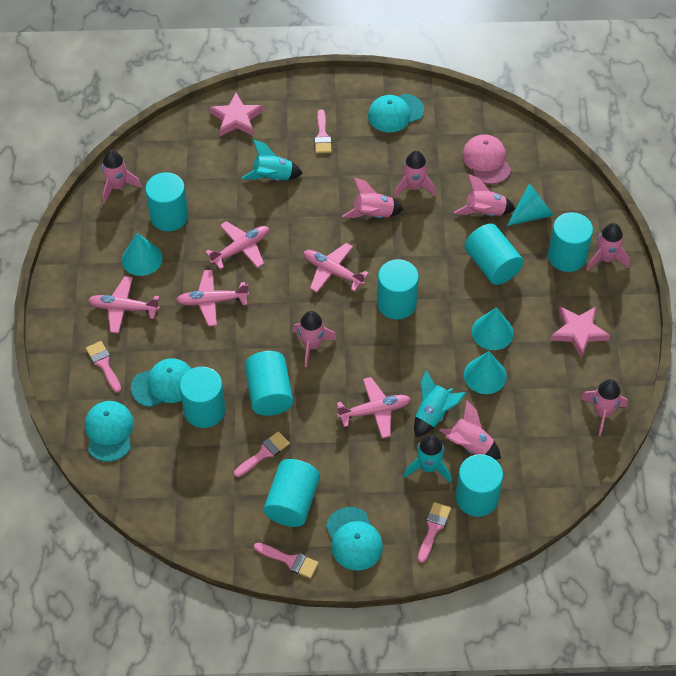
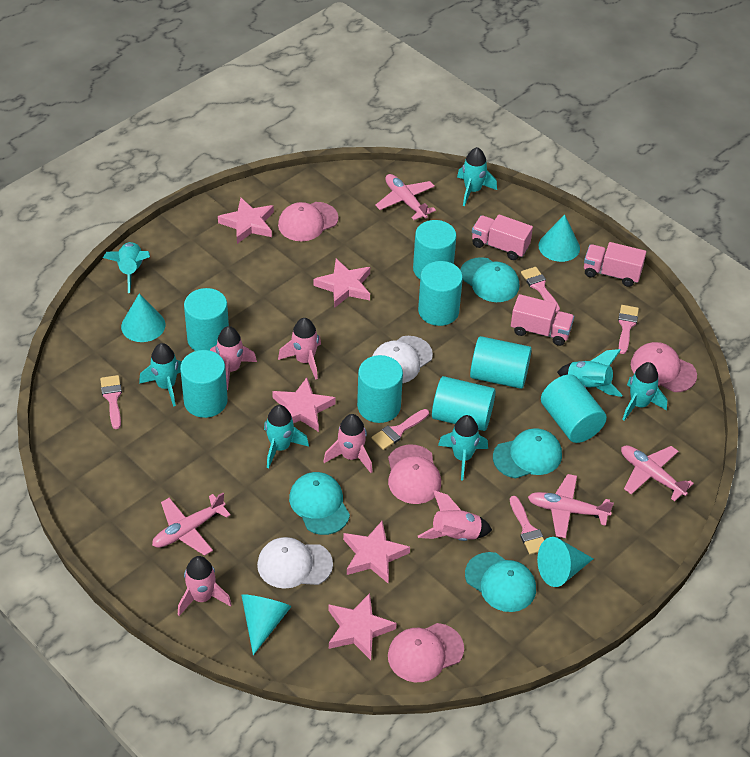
pink cap: 1 -> 4
pink plane: 5 -> 4
pink rocket: 8 -> 5
pink star: 2 -> 5
pink truck: 0 -> 3
turquoise rocket: 3 -> 7
white cap: 0 -> 2

